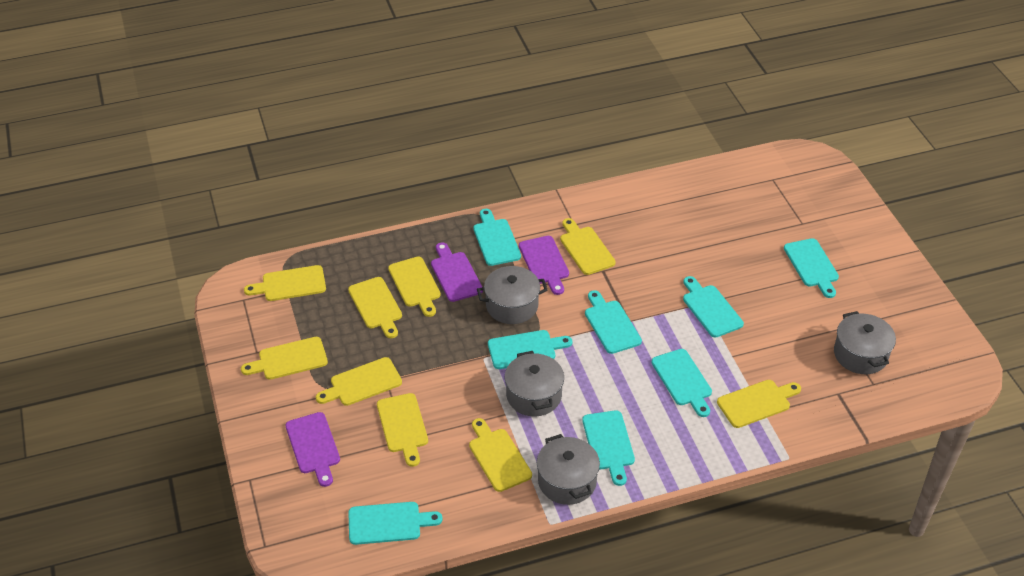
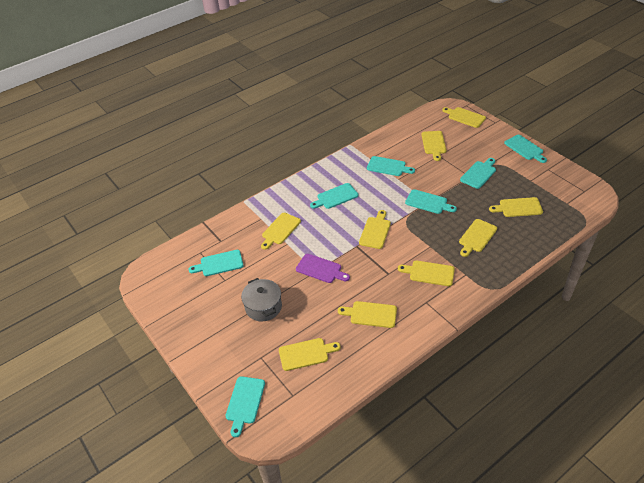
grey pot: 4 -> 1
purple cutting board: 3 -> 1
turquoise cutting board: 8 -> 7

